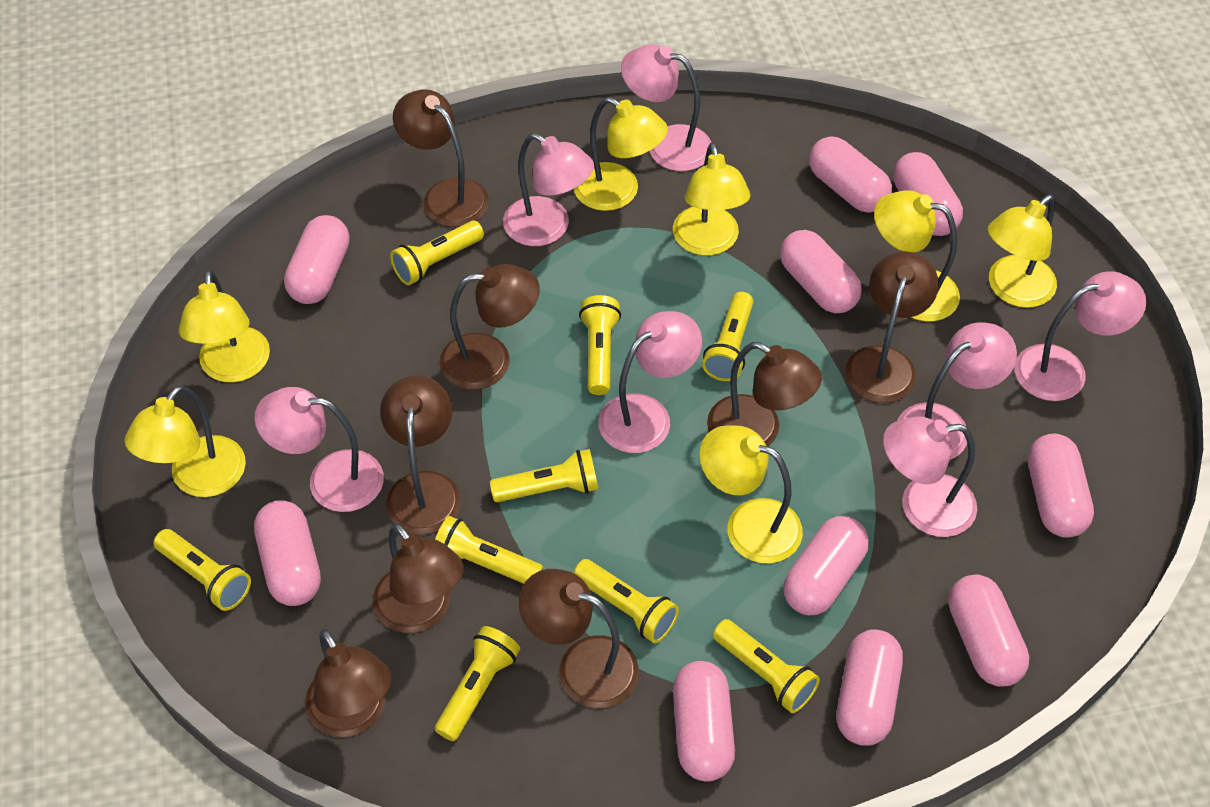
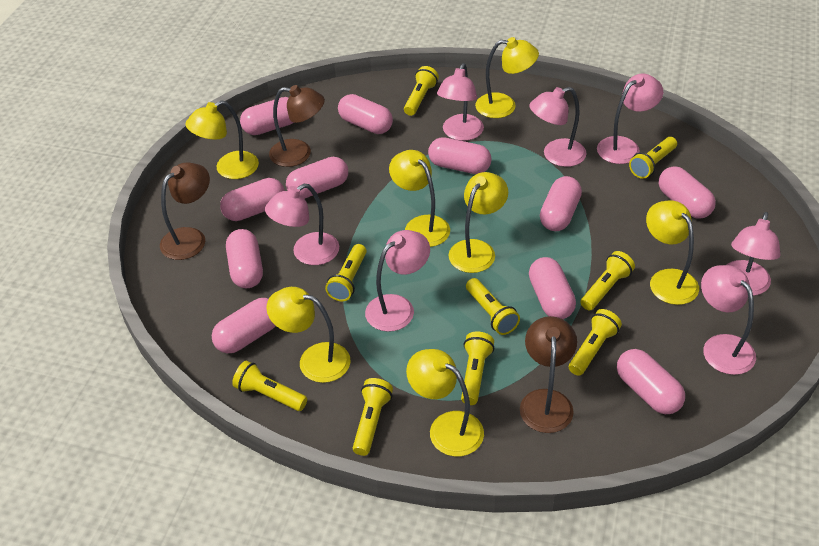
brown lamp: 8 -> 3
pink capsule: 10 -> 11

